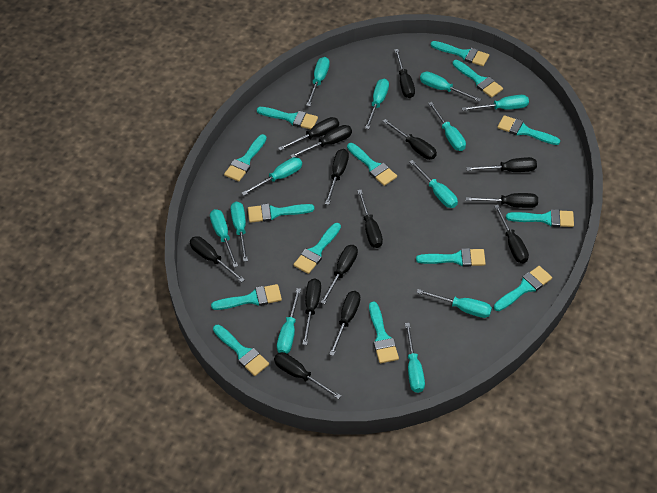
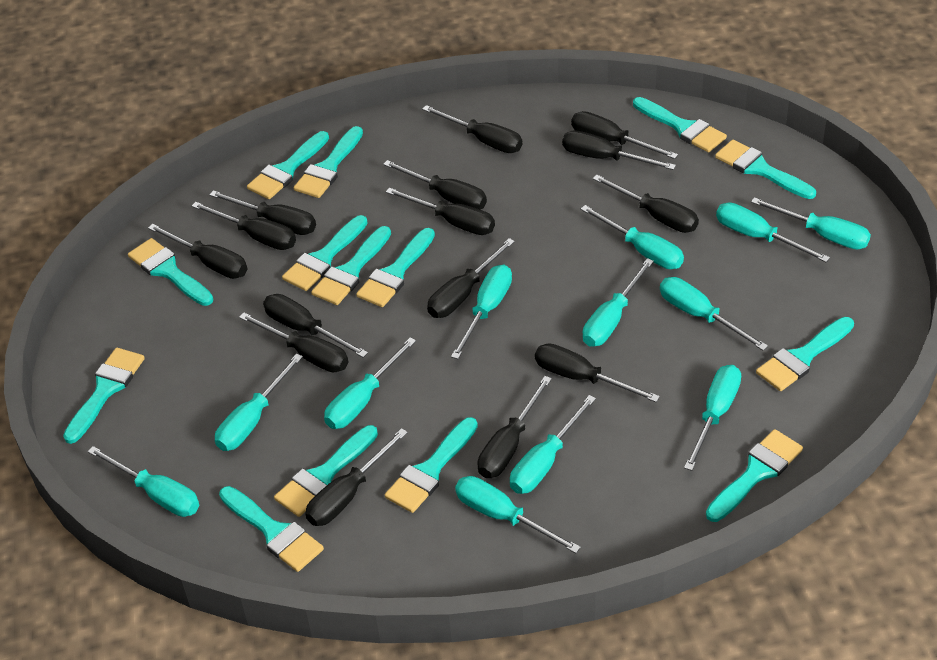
black screwdriver: 14 -> 15

